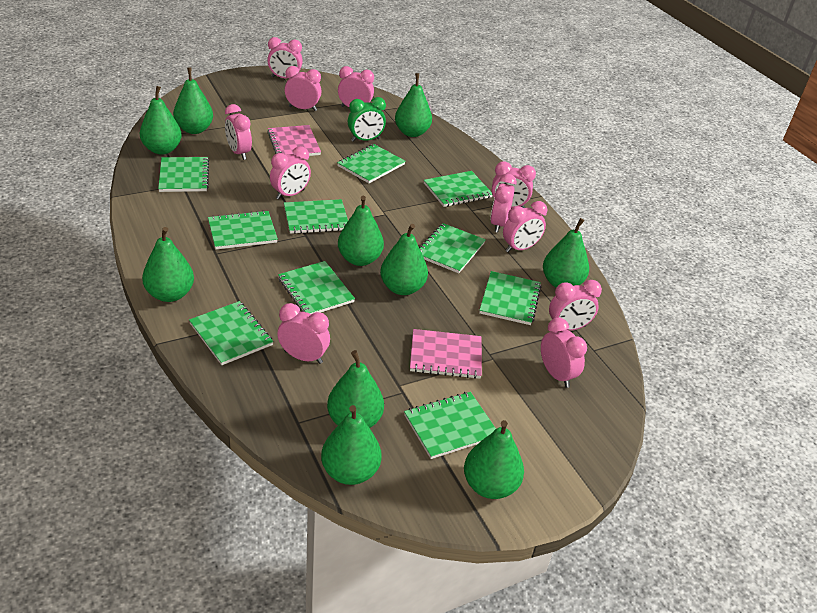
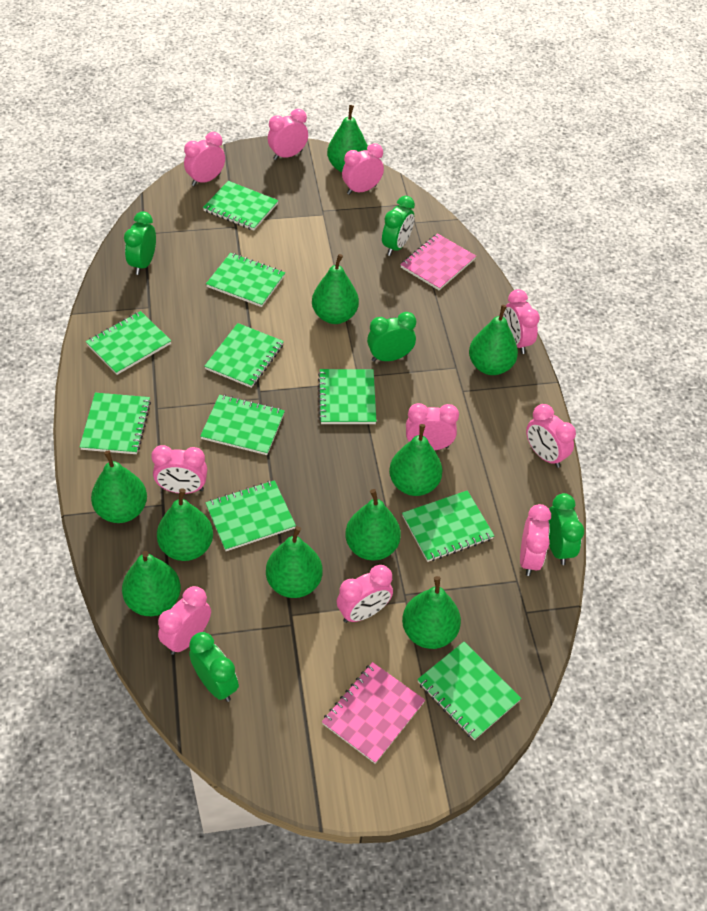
green clock: 1 -> 5
pink clock: 11 -> 10

